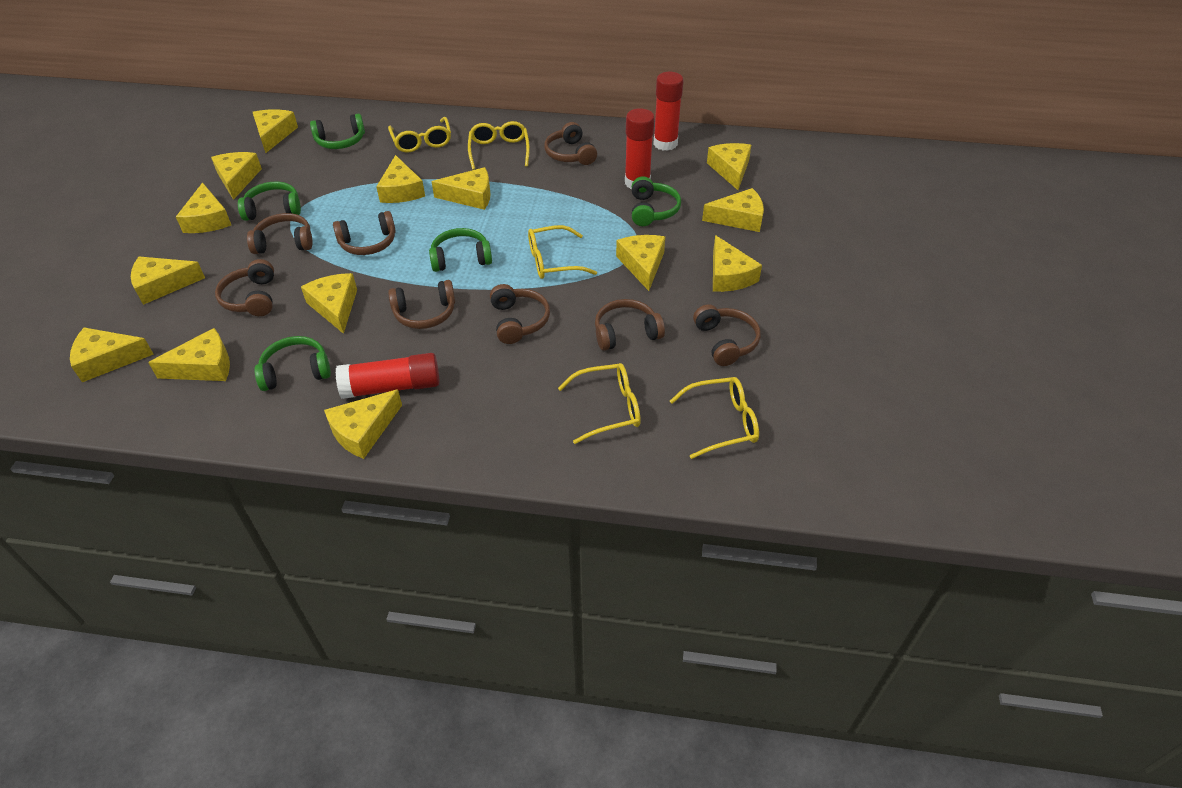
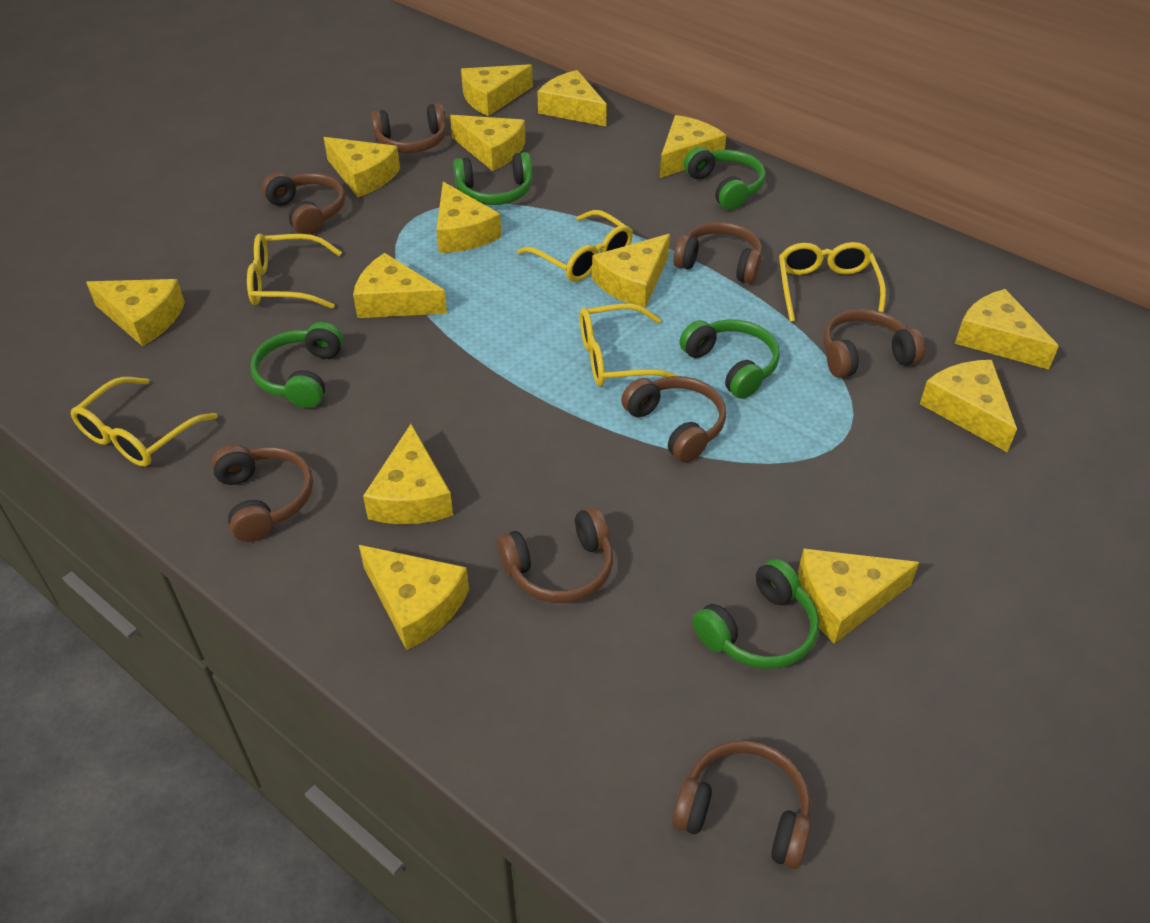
red glue stick: 3 -> 0

